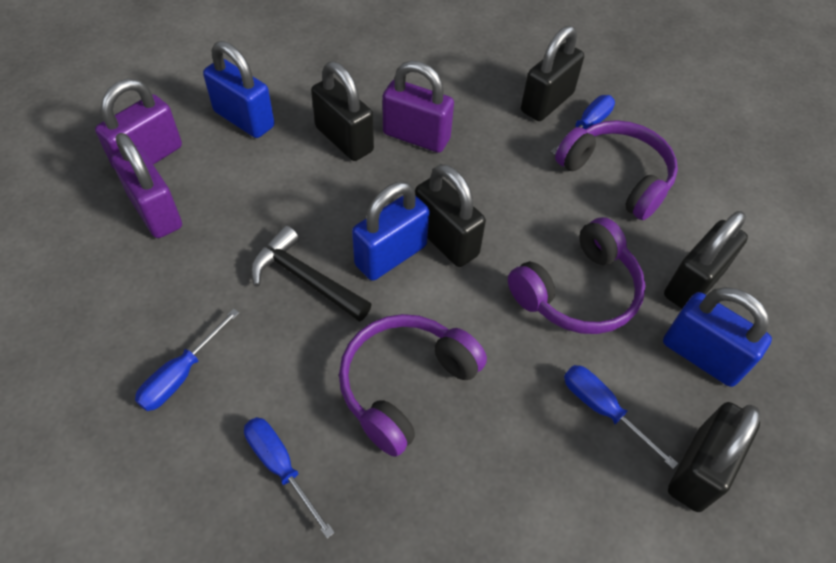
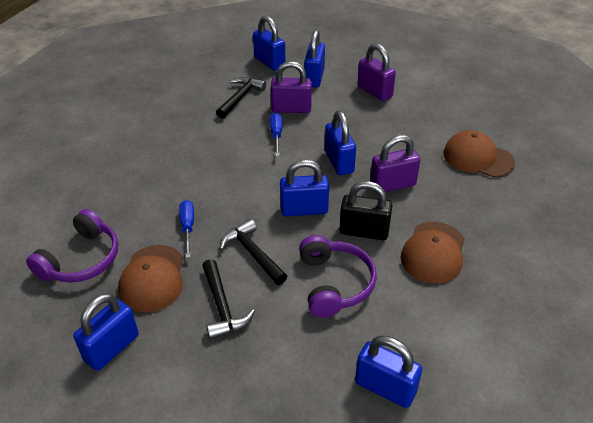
black hammer: 1 -> 3
black padlock: 5 -> 1
blue padlock: 3 -> 6
blue screwdriver: 4 -> 2
brown cap: 0 -> 3
purple headphones: 3 -> 2

